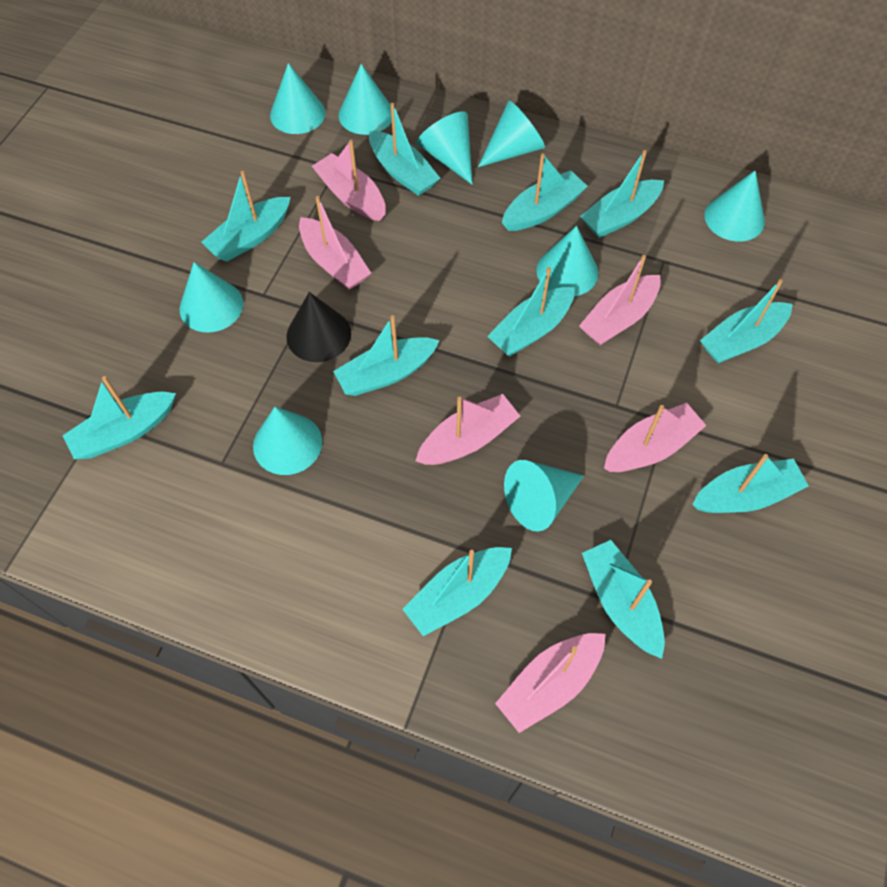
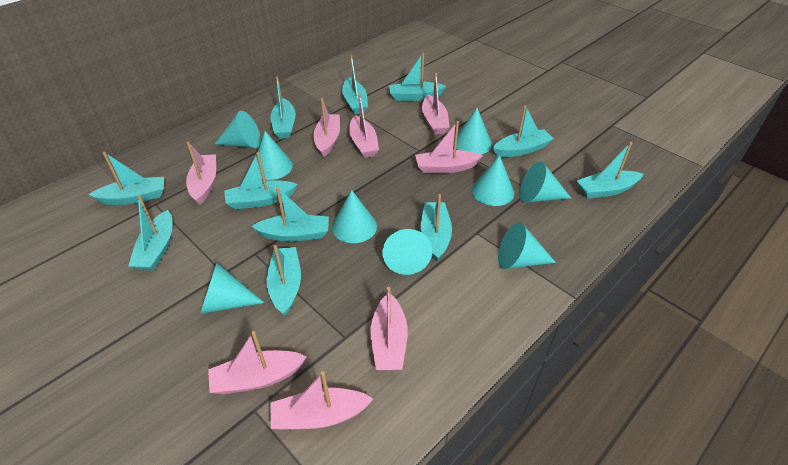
black cone: 1 -> 0
pink boat: 6 -> 8

